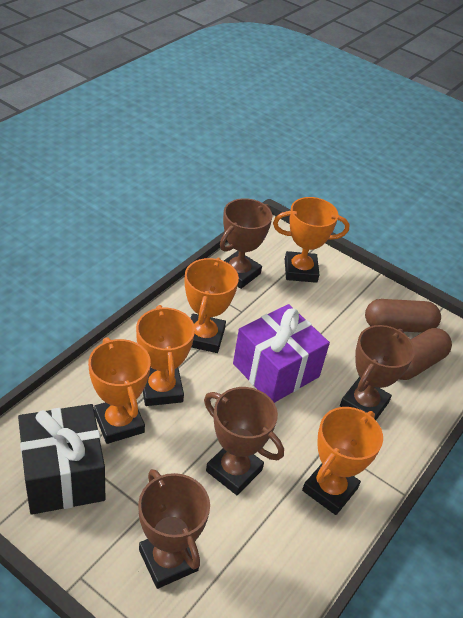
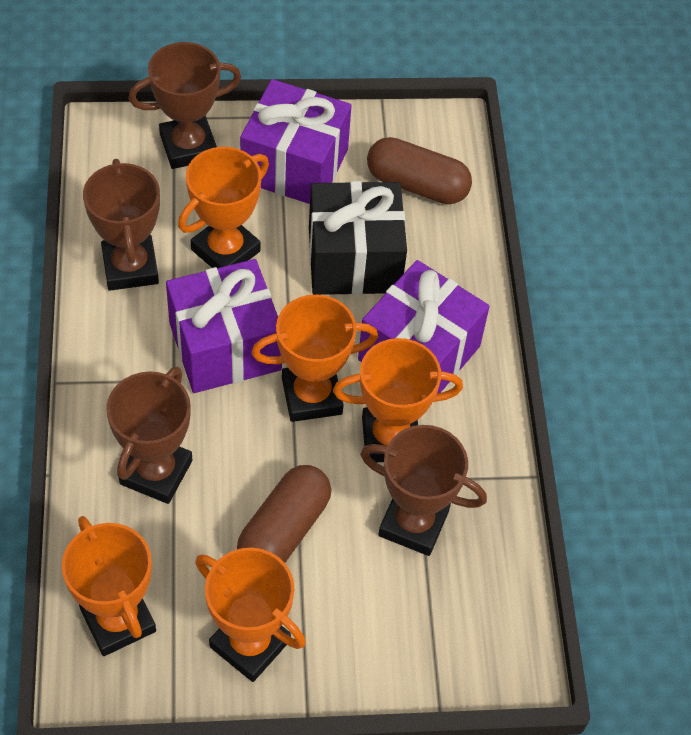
purple gift: 1 -> 3

